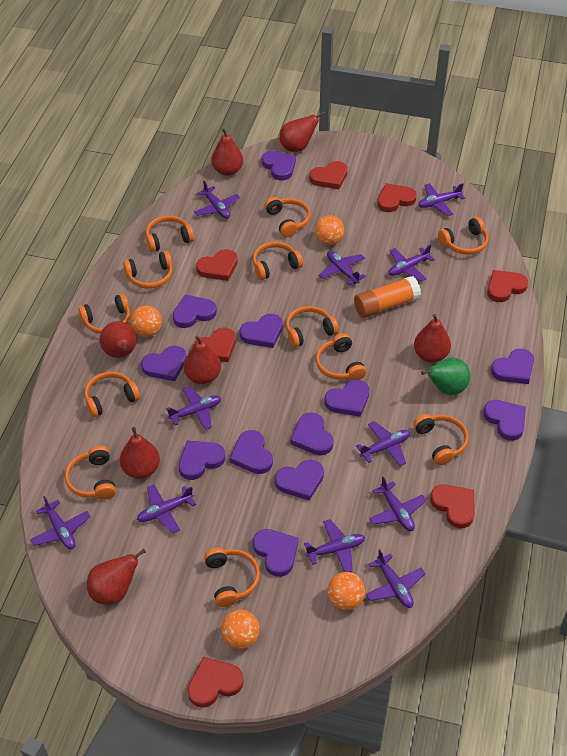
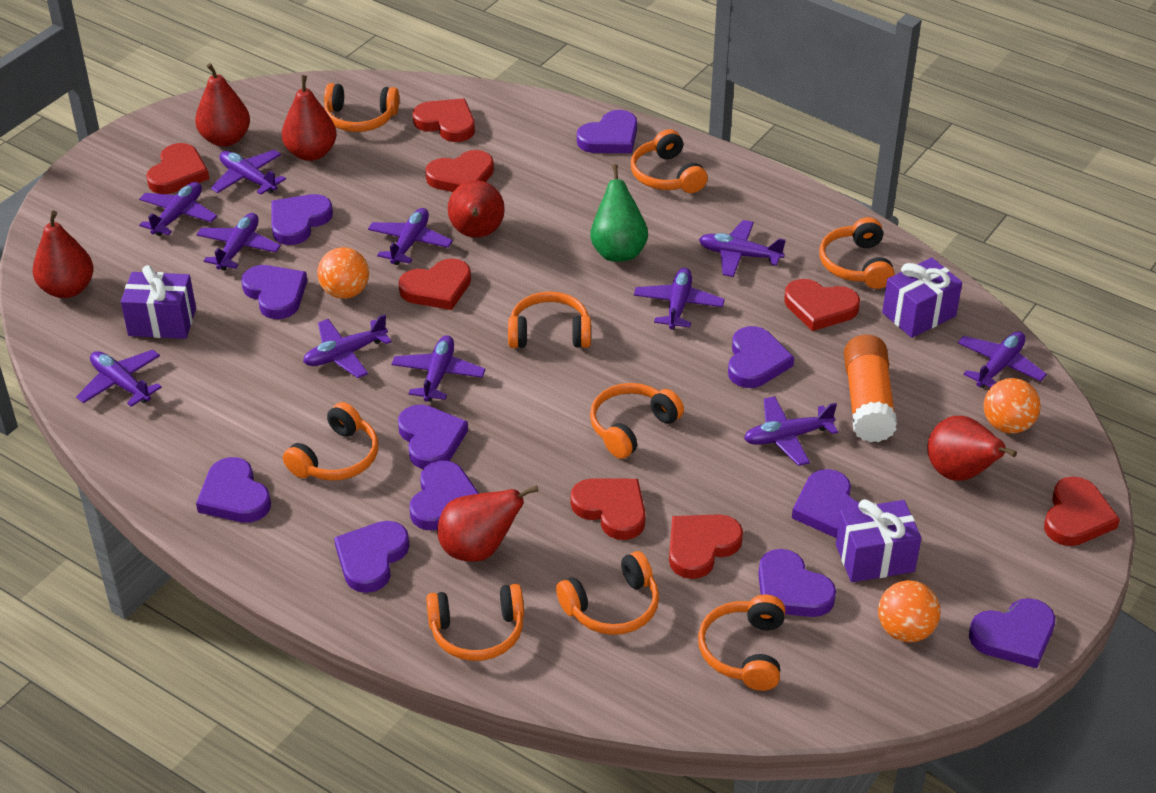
orange ball: 4 -> 3
orange headphones: 12 -> 9
purple gift: 0 -> 3
purple heart: 12 -> 11
red heart: 7 -> 8
red pear: 7 -> 6

